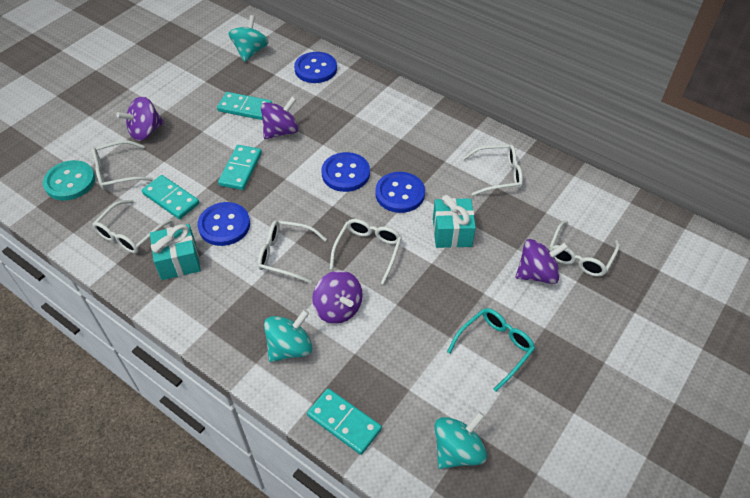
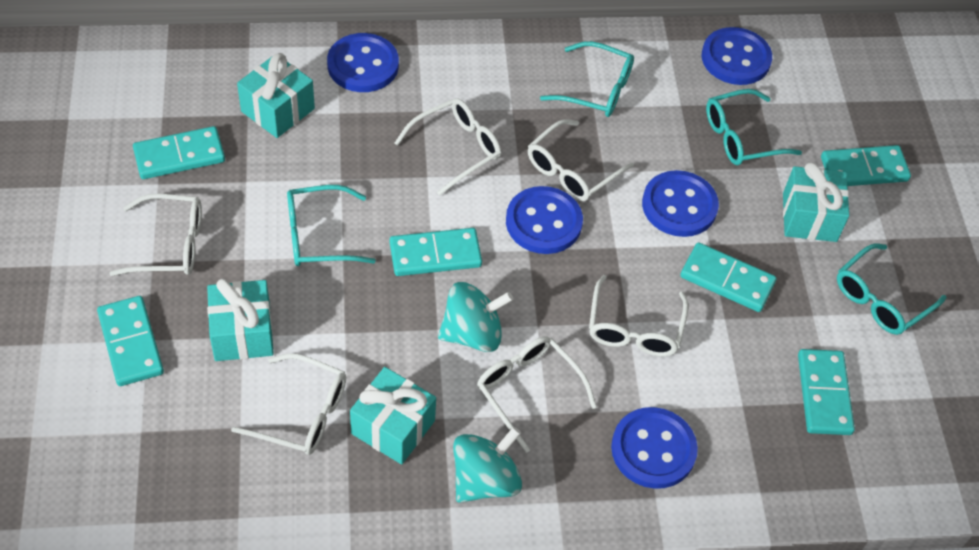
blue button: 4 -> 5
purple spinning top: 4 -> 0
turquoise button: 1 -> 0
turquoise domino: 4 -> 6
turquoise gift: 2 -> 4
turquoise glasses: 1 -> 4
turquoise spinning top: 3 -> 2

